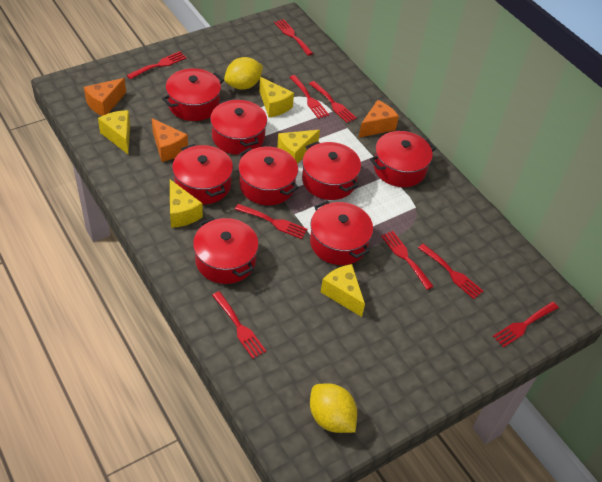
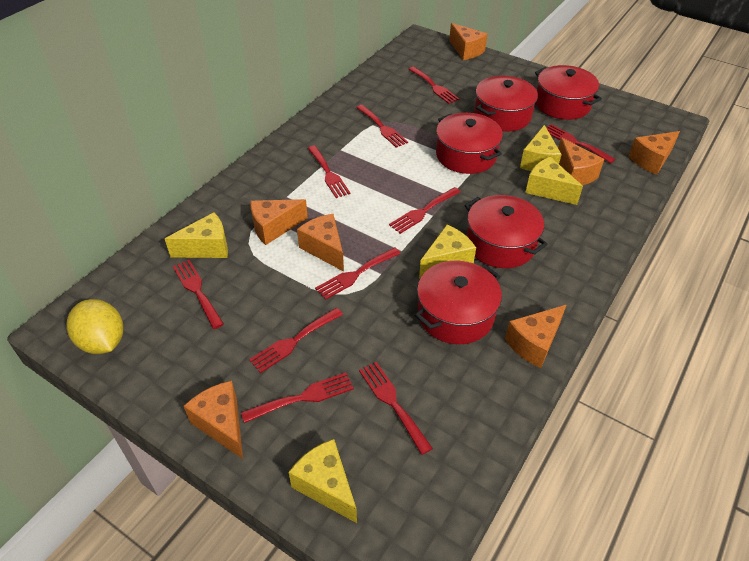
orange cheese: 3 -> 7
red fork: 9 -> 10
red pot: 8 -> 5
yellow lemon: 2 -> 1

